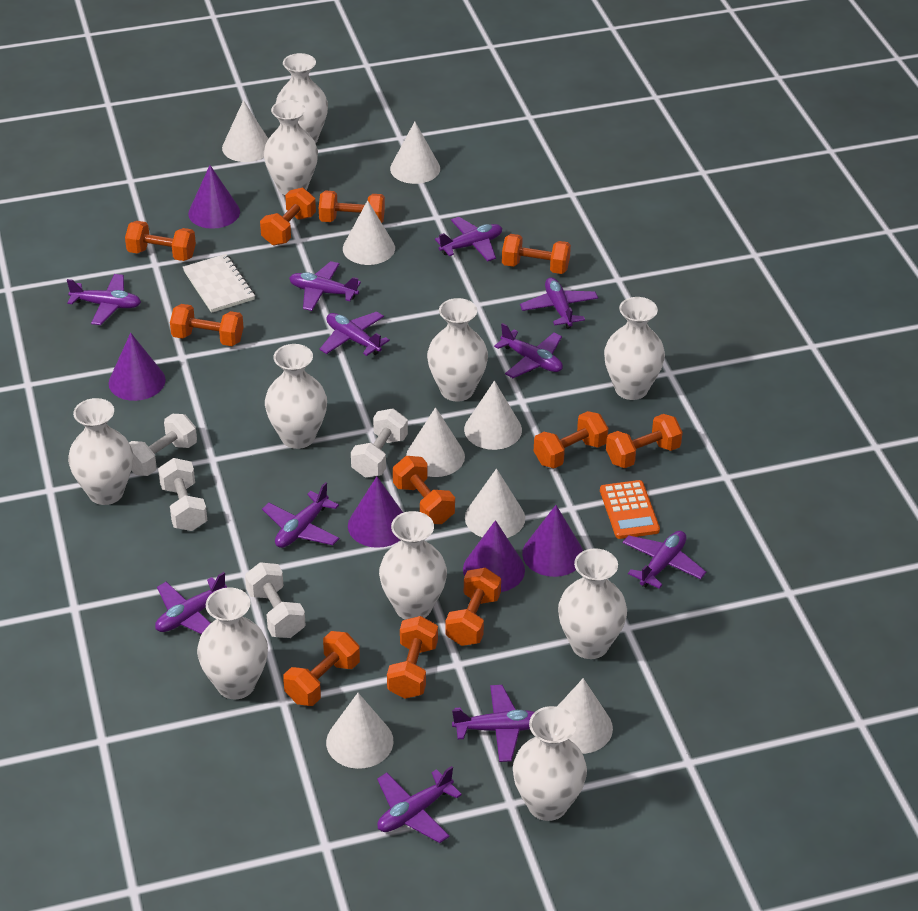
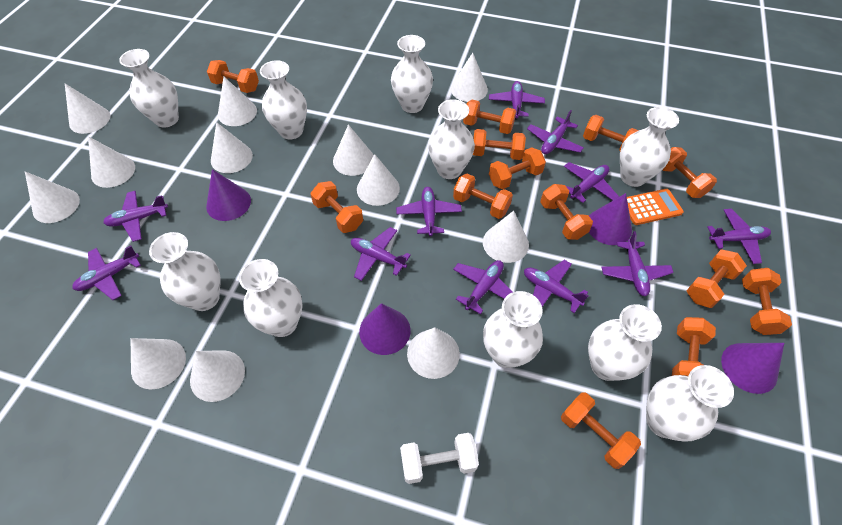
orange dumbbell: 11 -> 13
purple cone: 5 -> 4
white cone: 8 -> 12
white dumbbell: 4 -> 1
white notebook: 1 -> 0

